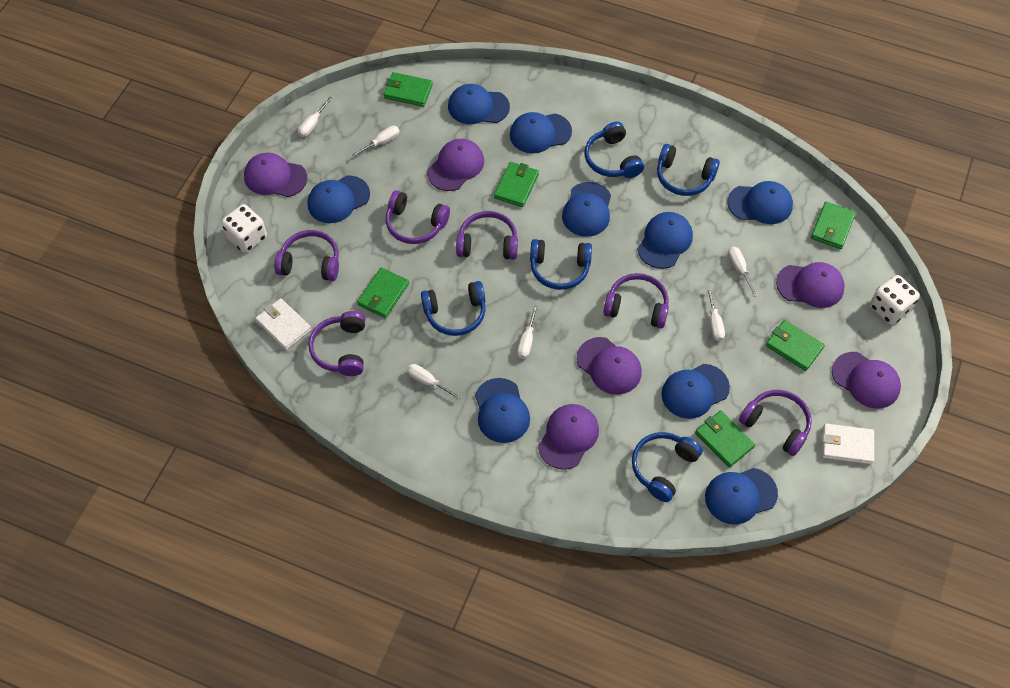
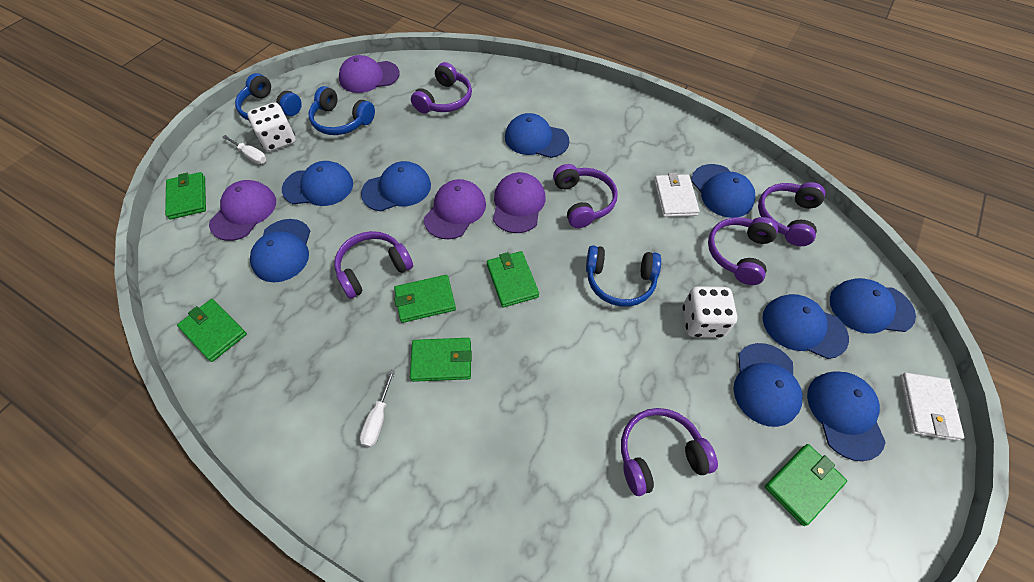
blue headphones: 5 -> 3
purple cap: 6 -> 4
white screwdriver: 6 -> 2

